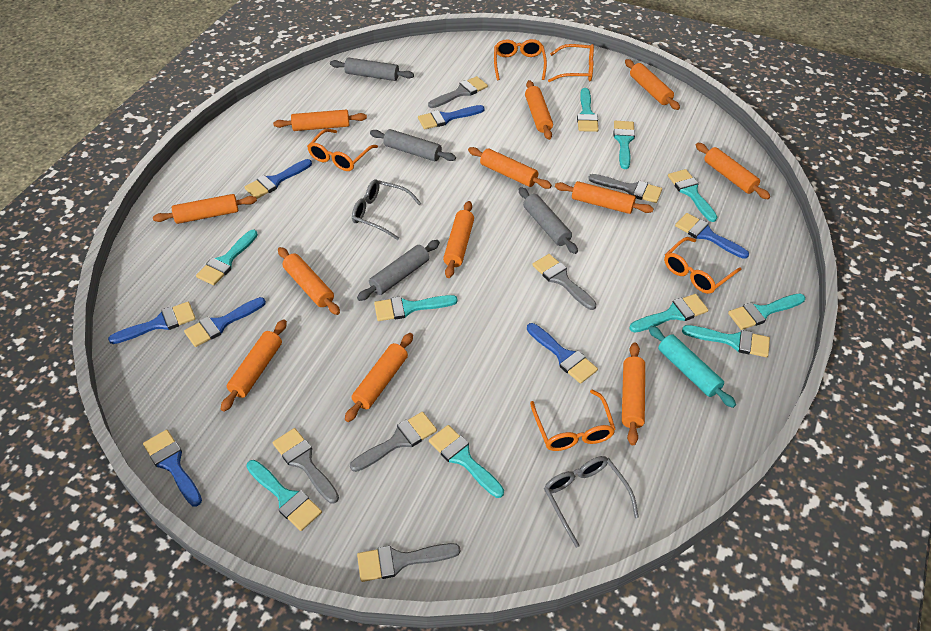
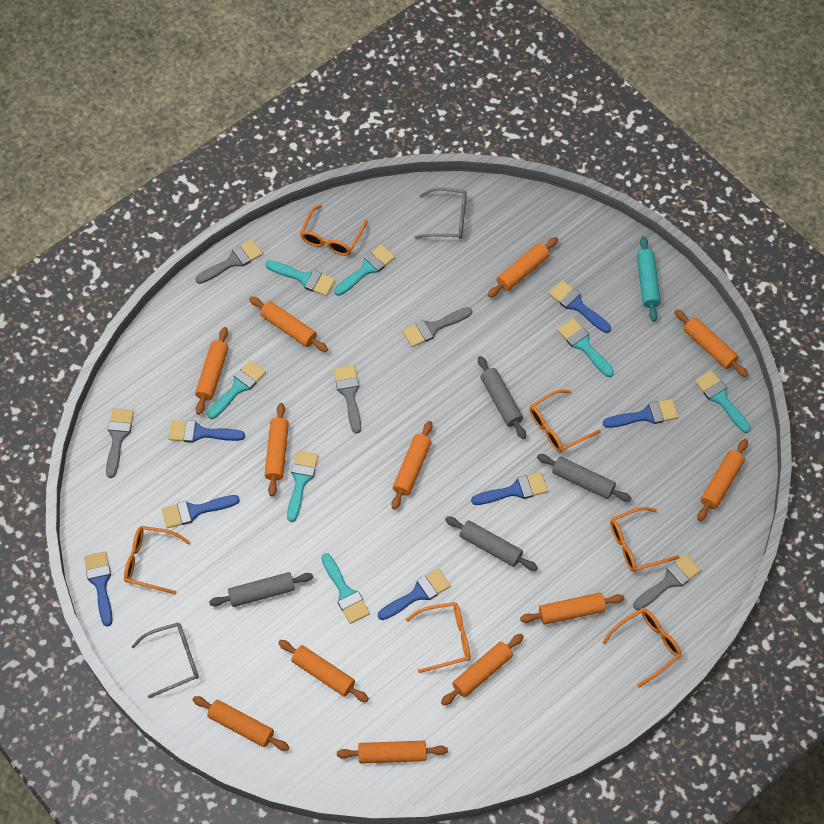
grey brush: 6 -> 5
orange glasses: 5 -> 6
turquoise brush: 10 -> 7

